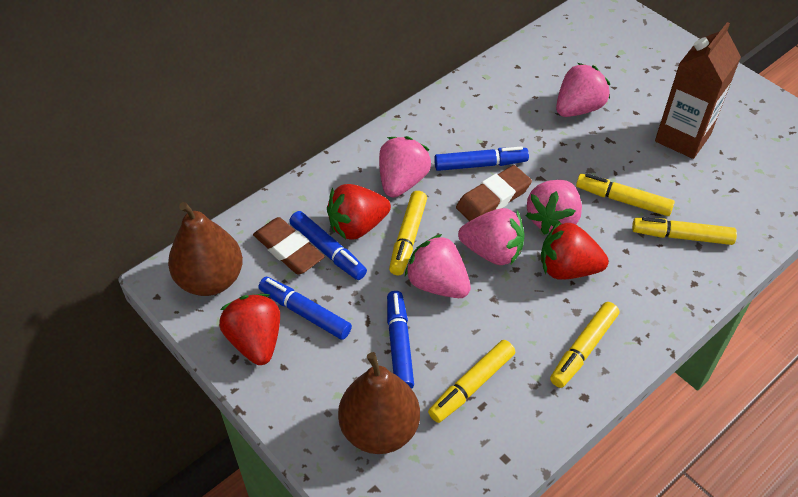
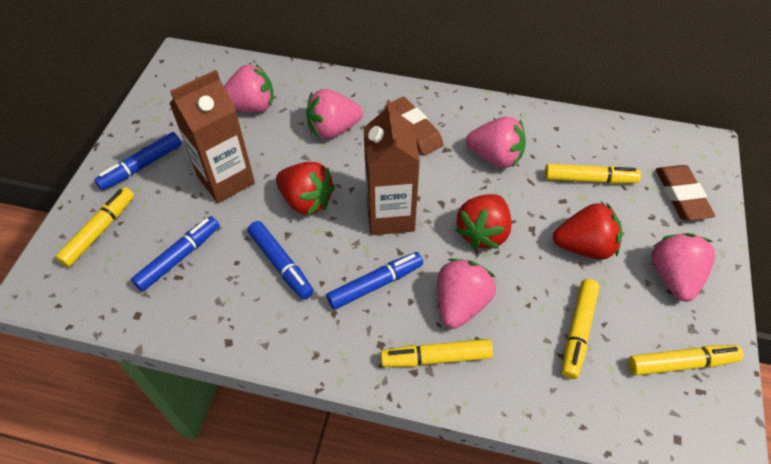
brown carton: 1 -> 2
brown pear: 2 -> 0

